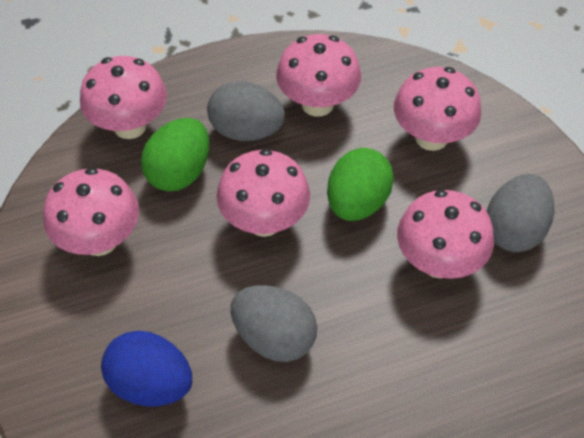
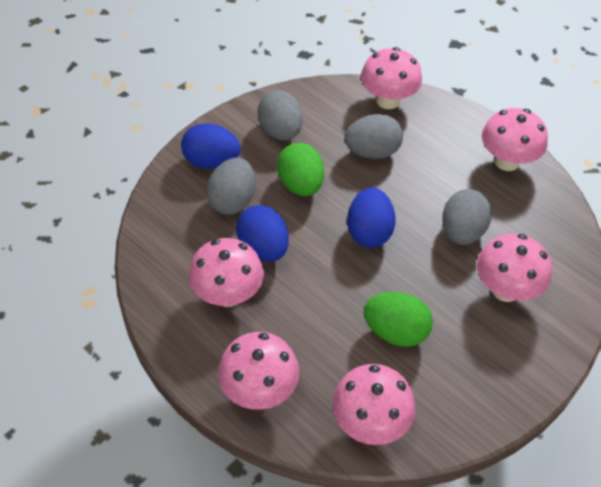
blue egg: 1 -> 3
grey egg: 3 -> 4

